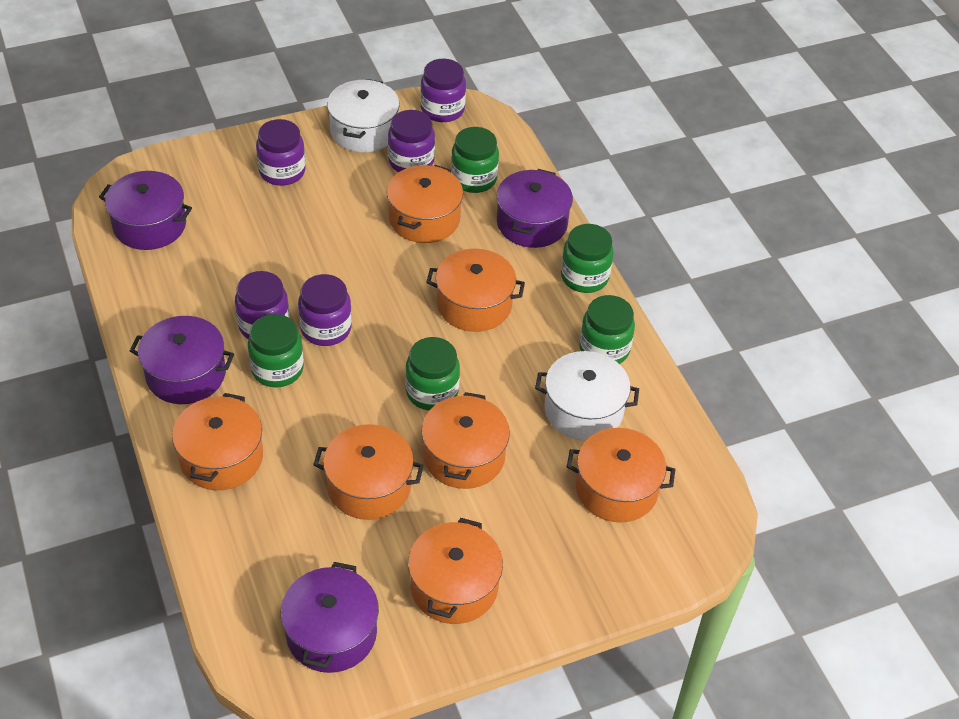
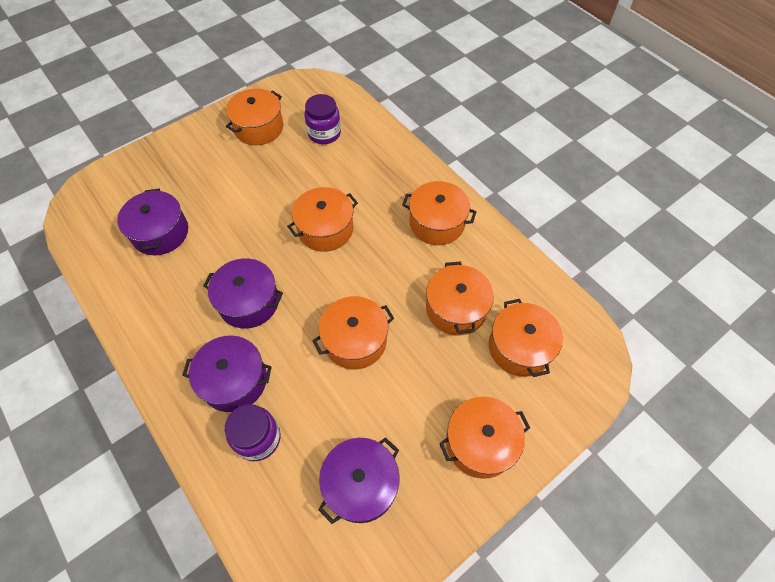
green jar: 5 -> 0
purple jar: 5 -> 2
white pot: 2 -> 0

